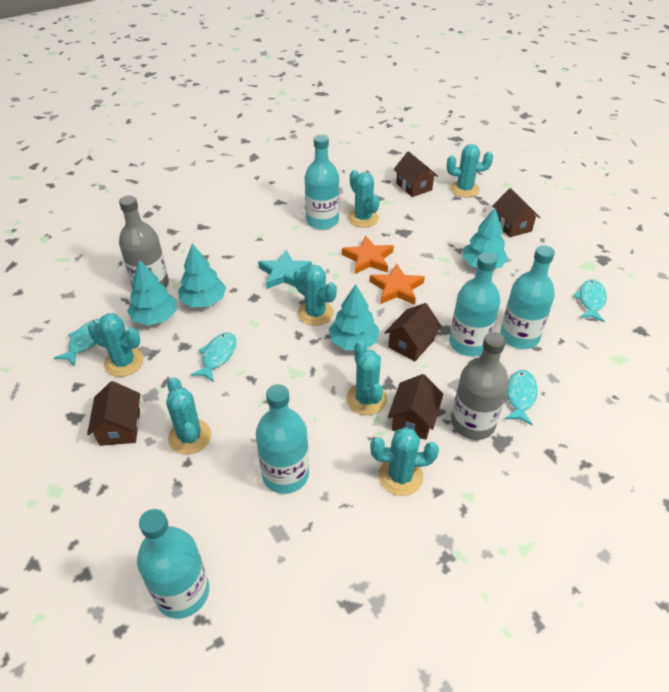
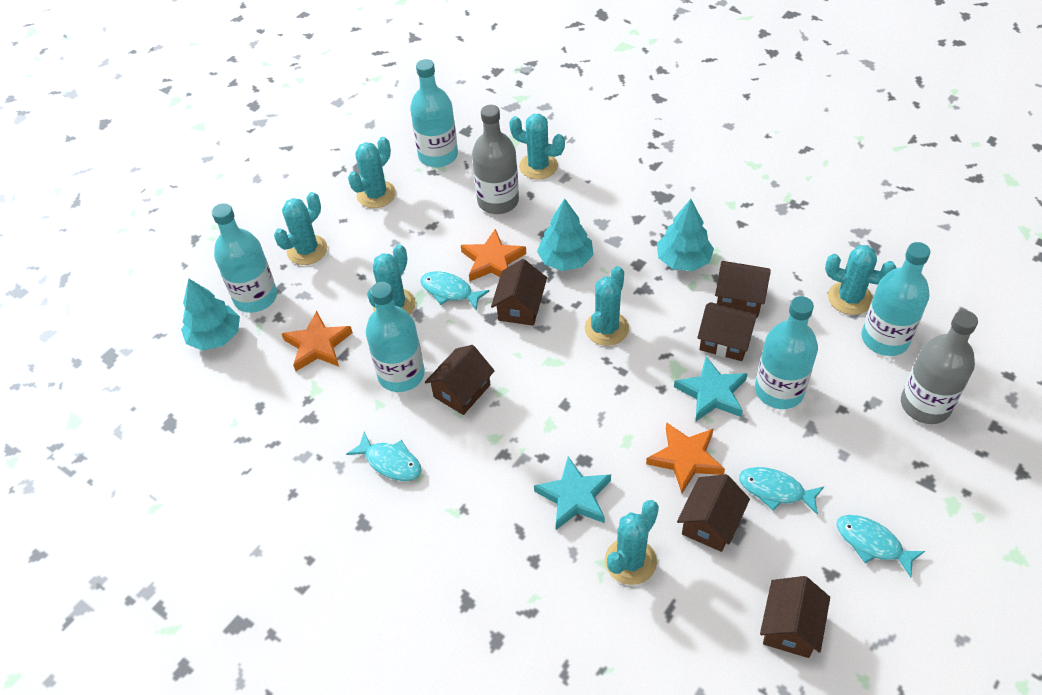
brown house: 5 -> 6
orange star: 2 -> 3
turquoise star: 1 -> 2
turquoise tree: 4 -> 3

